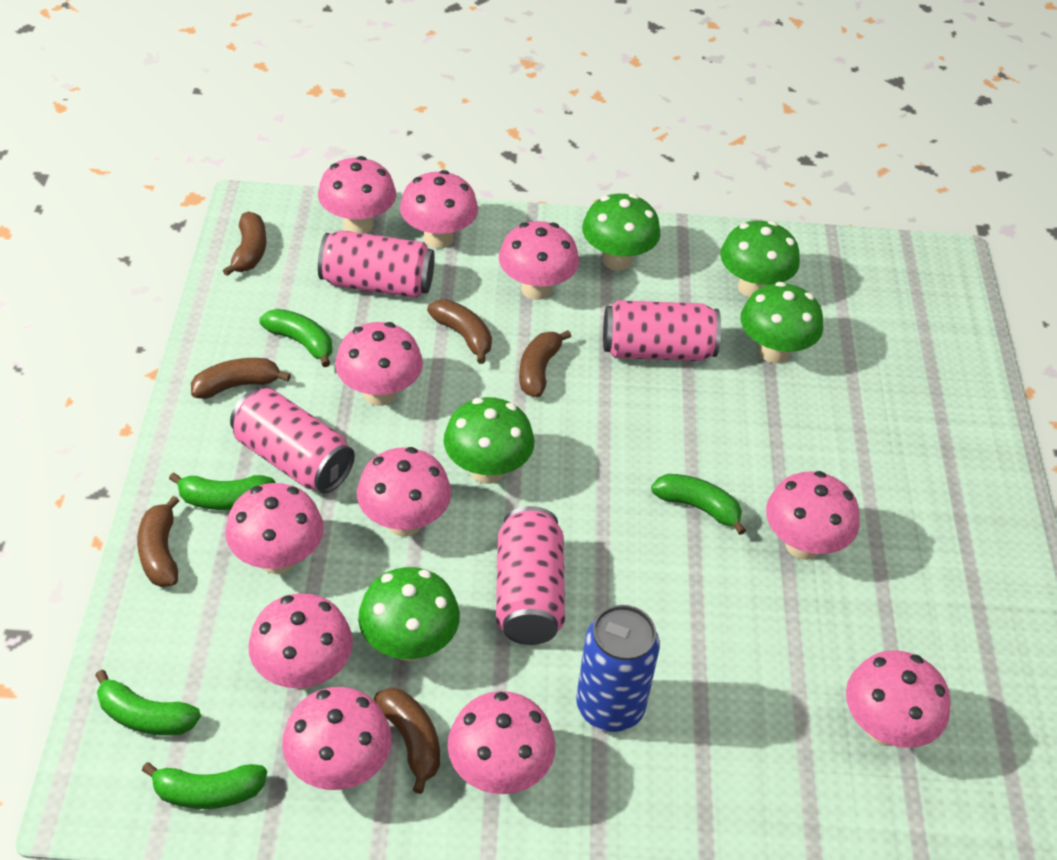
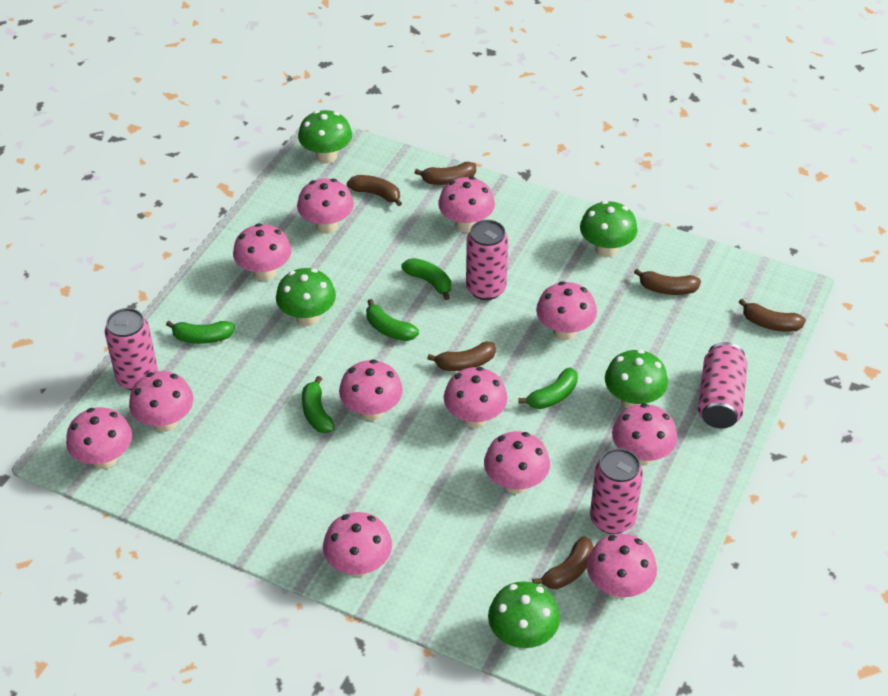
blue can: 1 -> 0
pink mushroom: 11 -> 12

